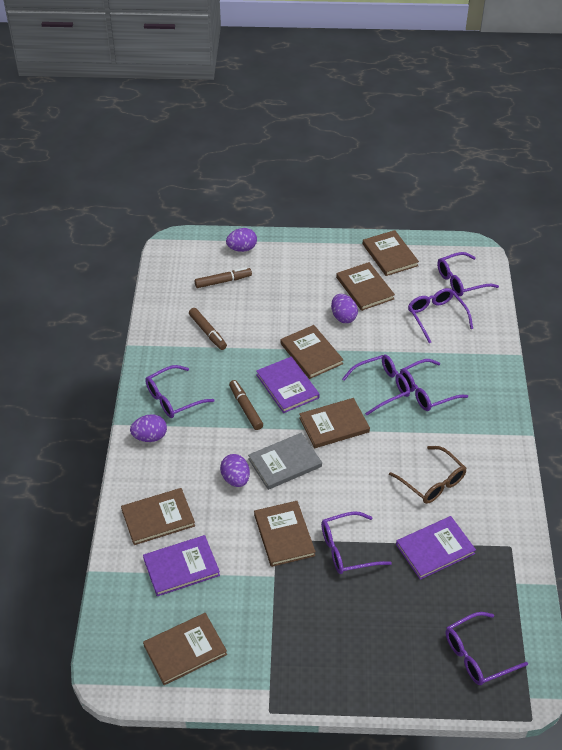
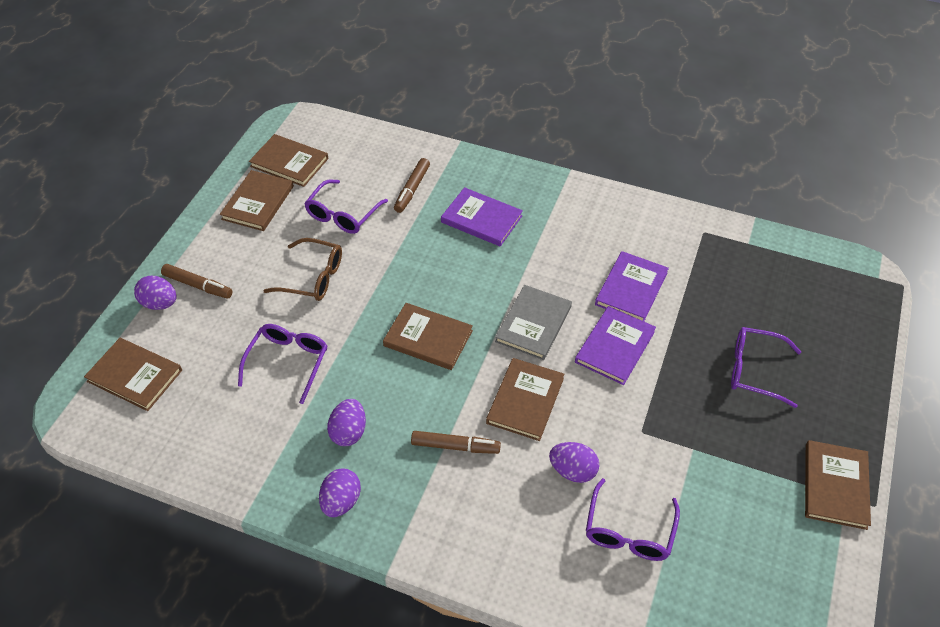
brown book: 7 -> 6
purple glasses: 7 -> 4

